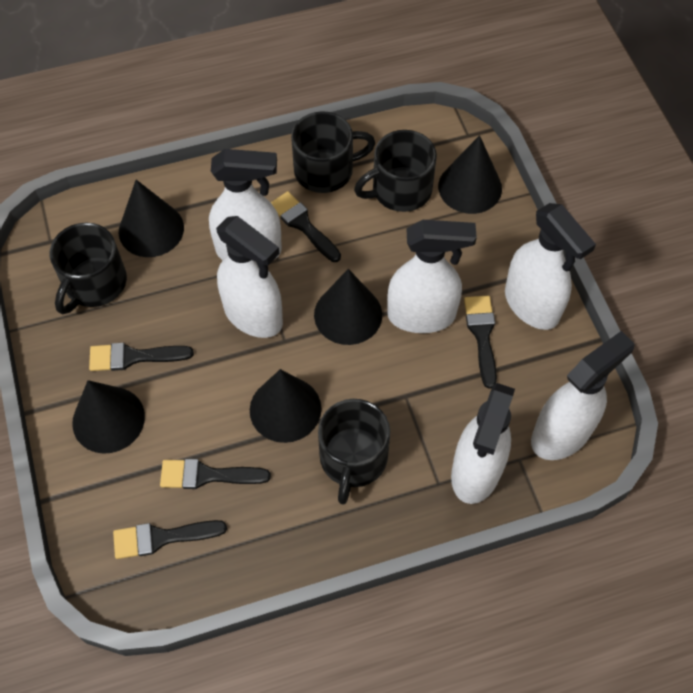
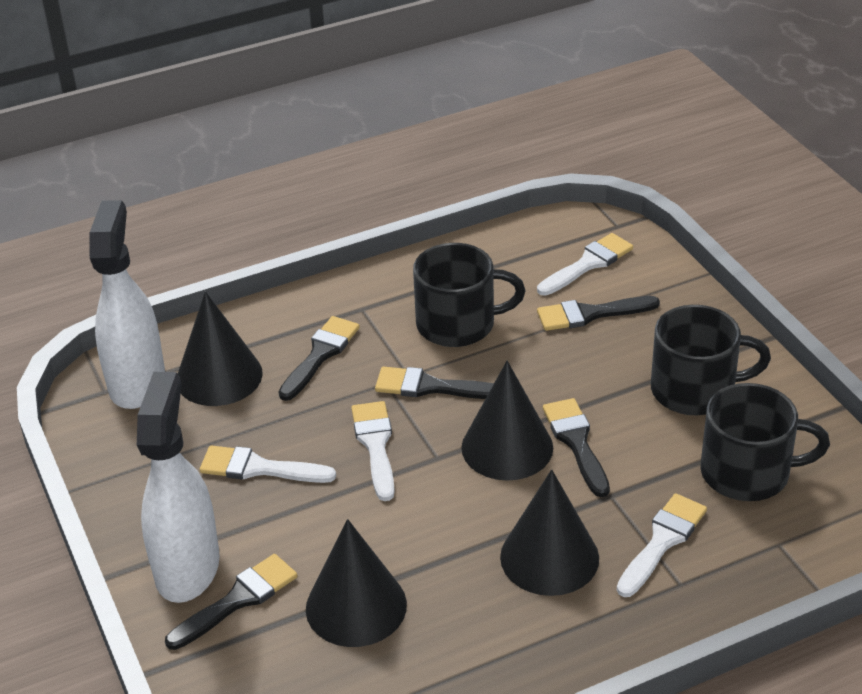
black cone: 5 -> 4
black mug: 4 -> 3
white brush: 0 -> 4
white spray bottle: 6 -> 2

